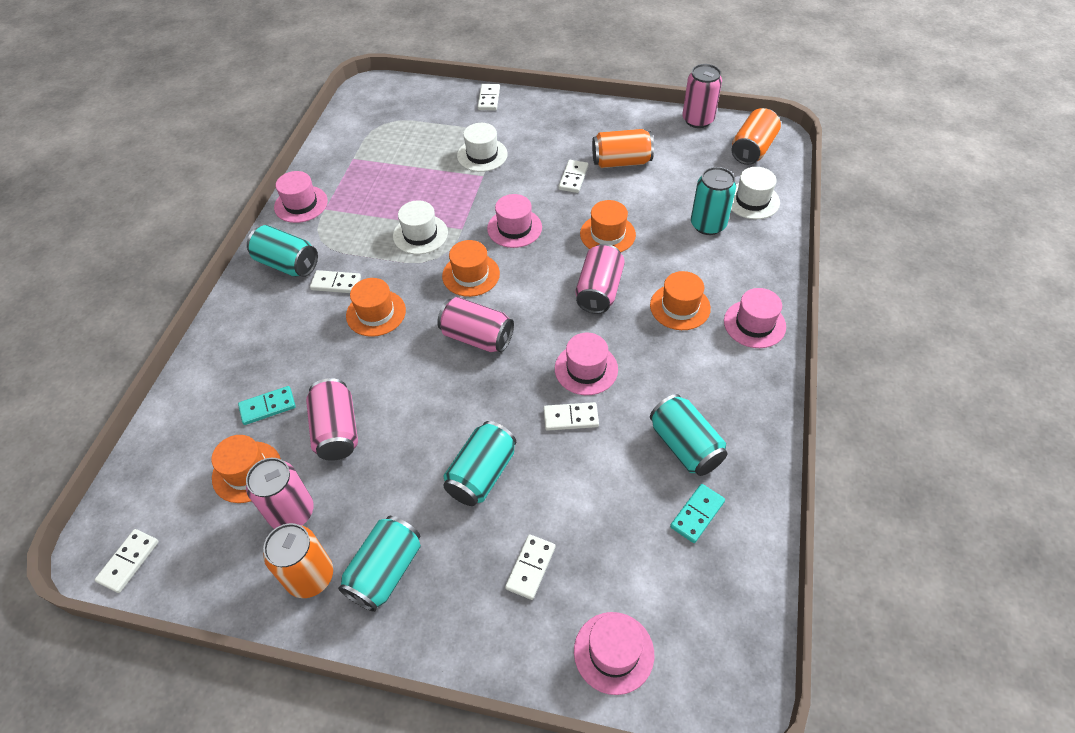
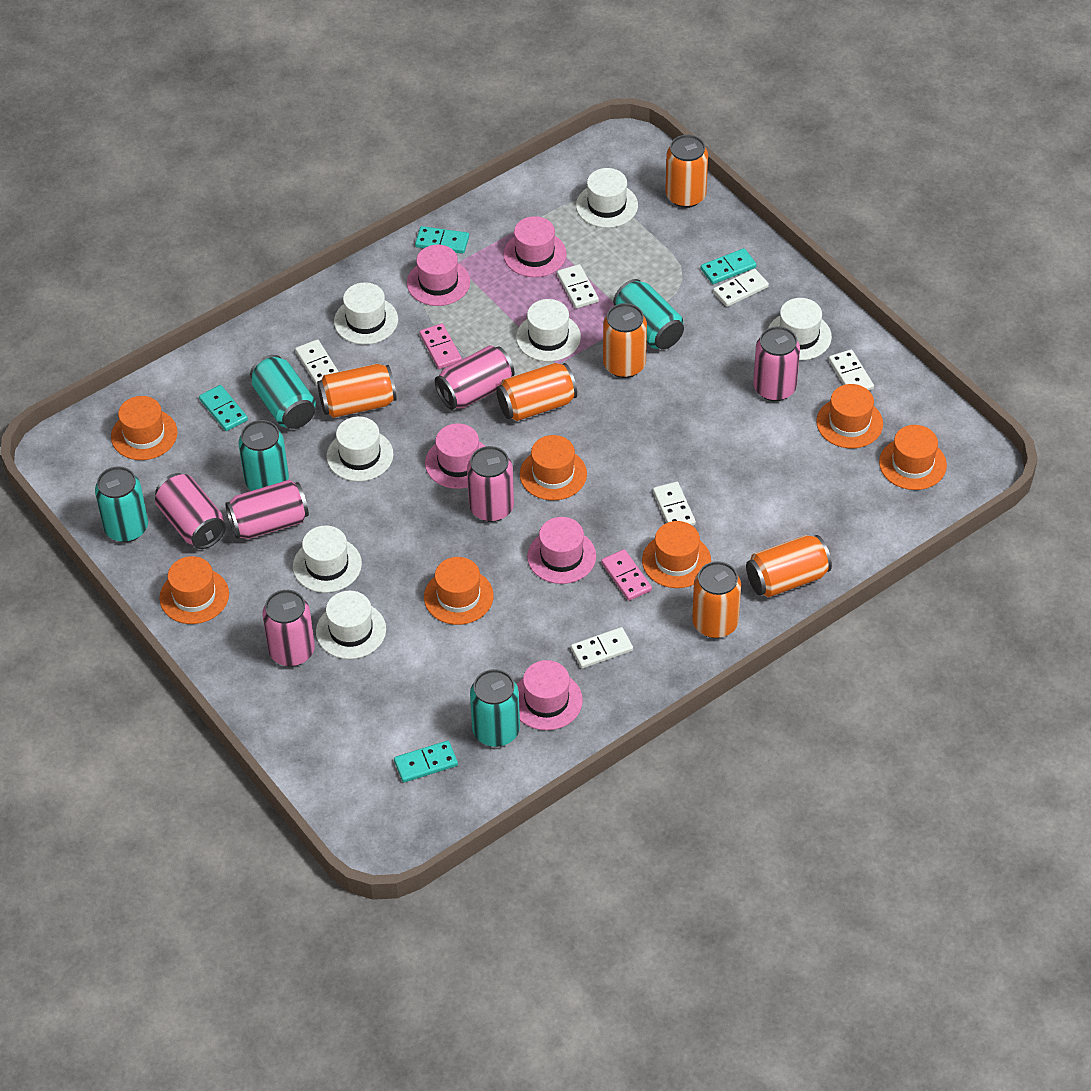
orange can: 3 -> 6
orange hat: 5 -> 7
pink can: 5 -> 6
pink domino: 0 -> 2
turquoise domino: 2 -> 4
white hat: 3 -> 7

